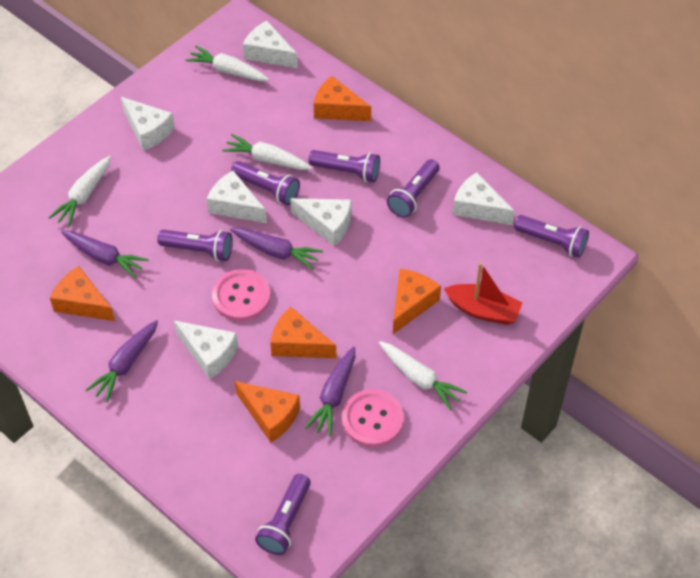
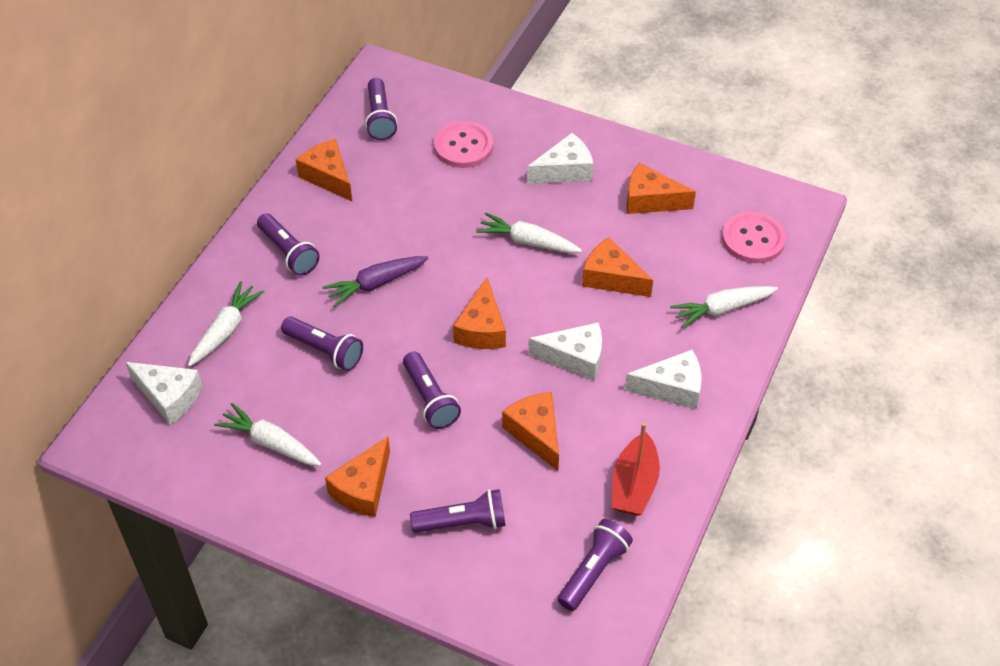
orange cheese: 5 -> 6
purple carrot: 4 -> 1
white cheese: 6 -> 4

